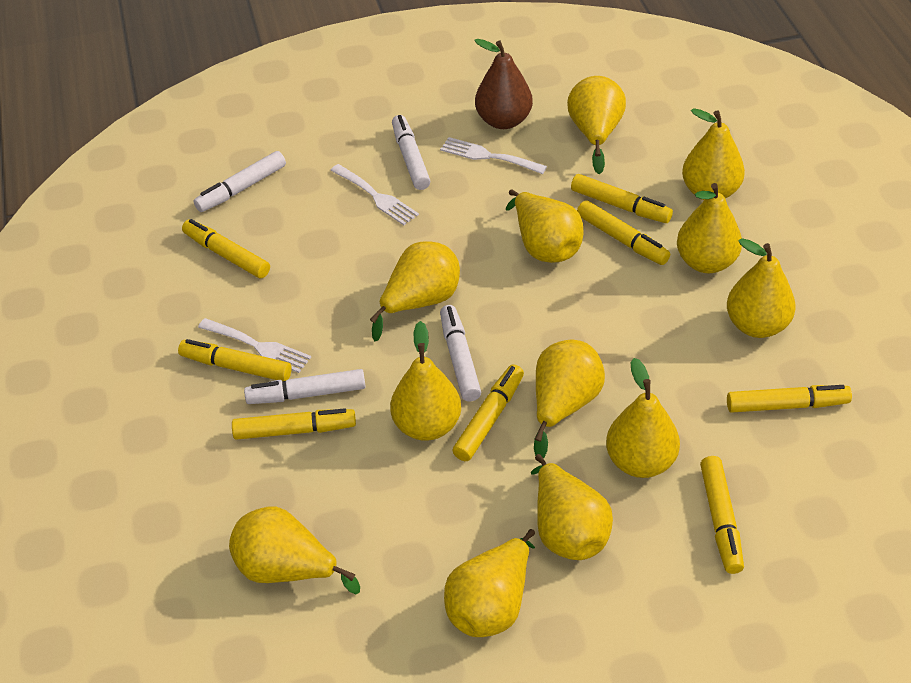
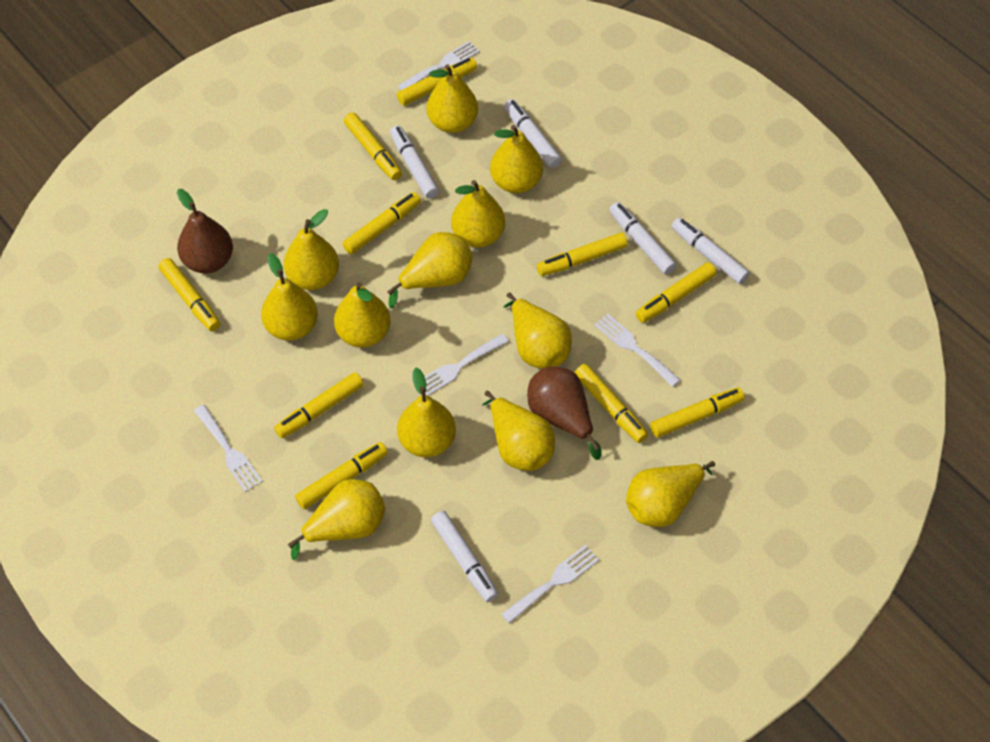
brown pear: 1 -> 2
white fork: 3 -> 5
white marker: 4 -> 5
yellow marker: 8 -> 10

